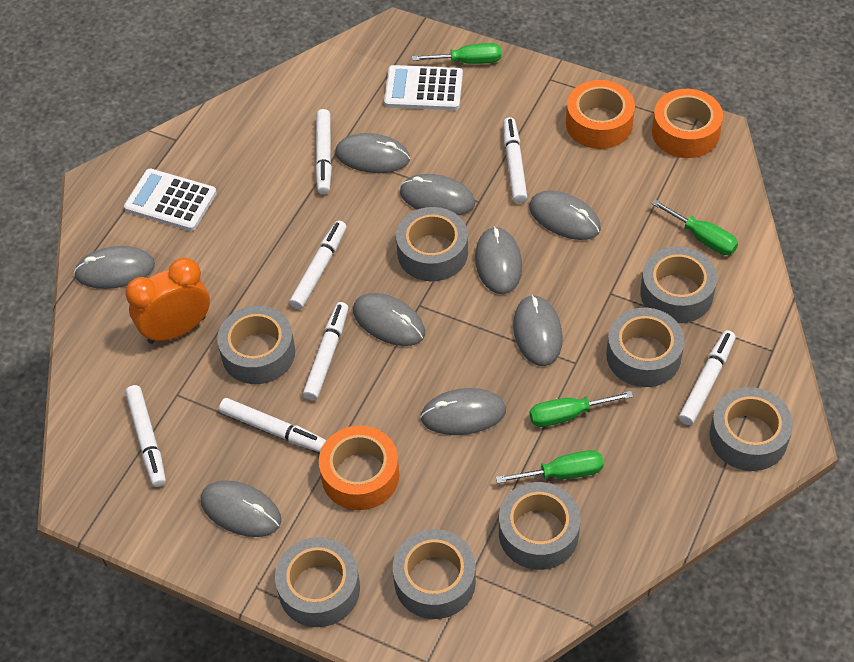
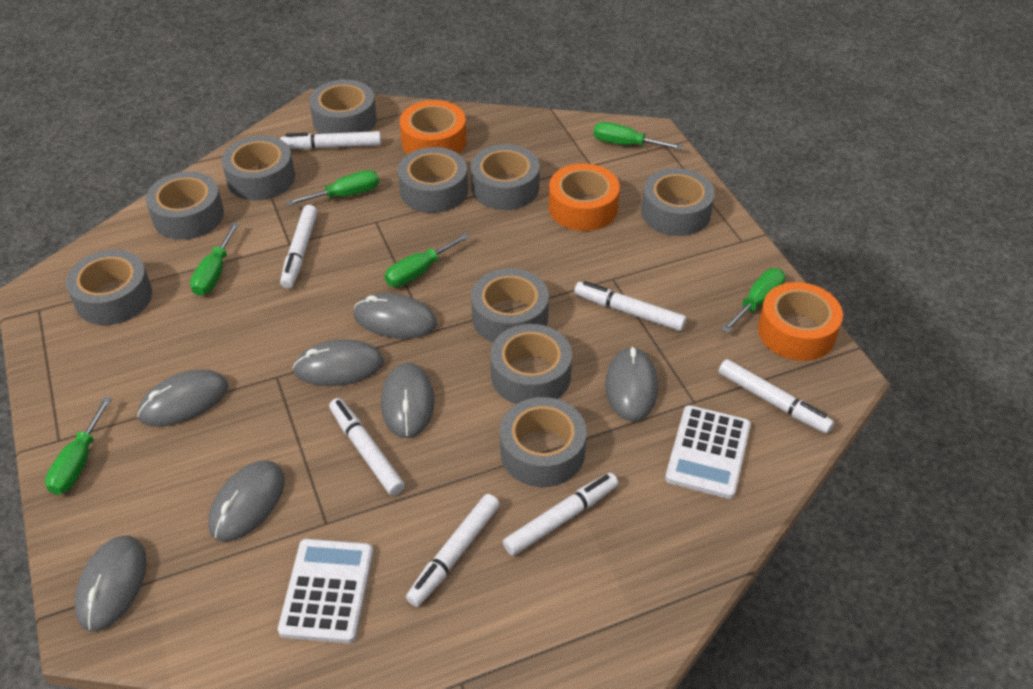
green screwdriver: 4 -> 6
grey mouse: 9 -> 7
grey tape: 8 -> 10
orange clock: 1 -> 0

